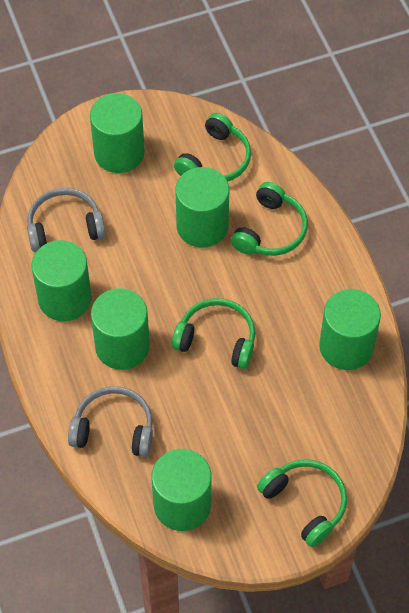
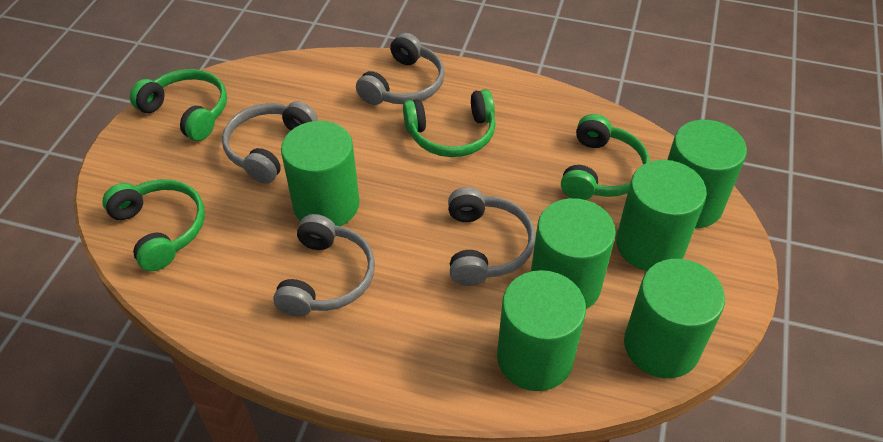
grey headphones: 2 -> 4

